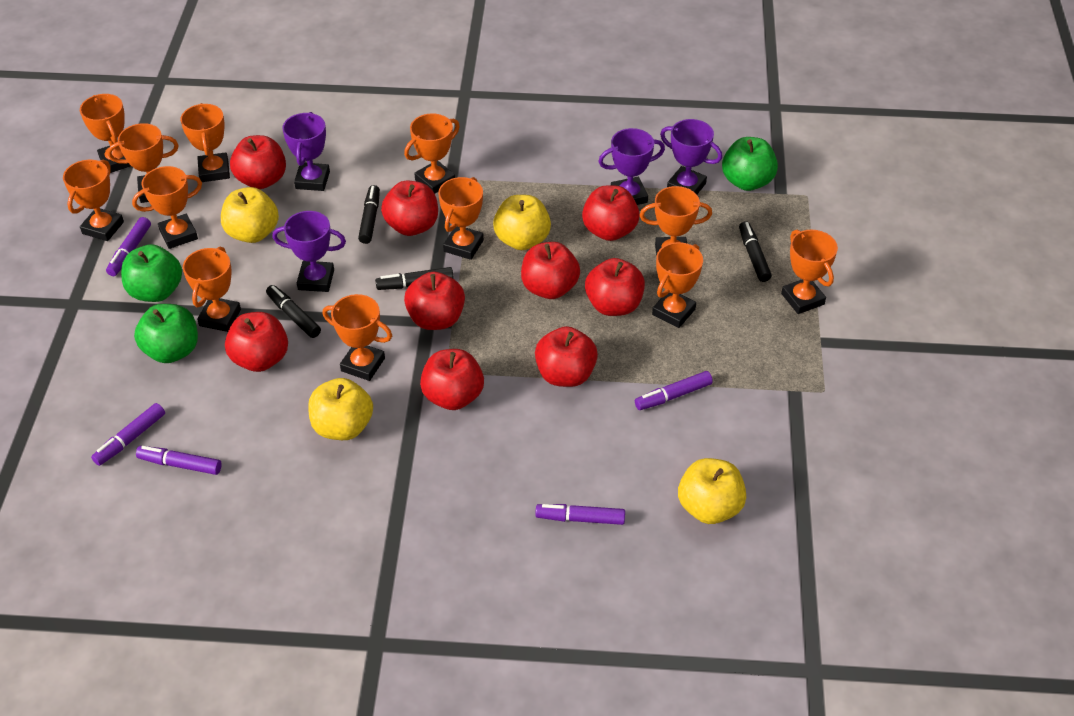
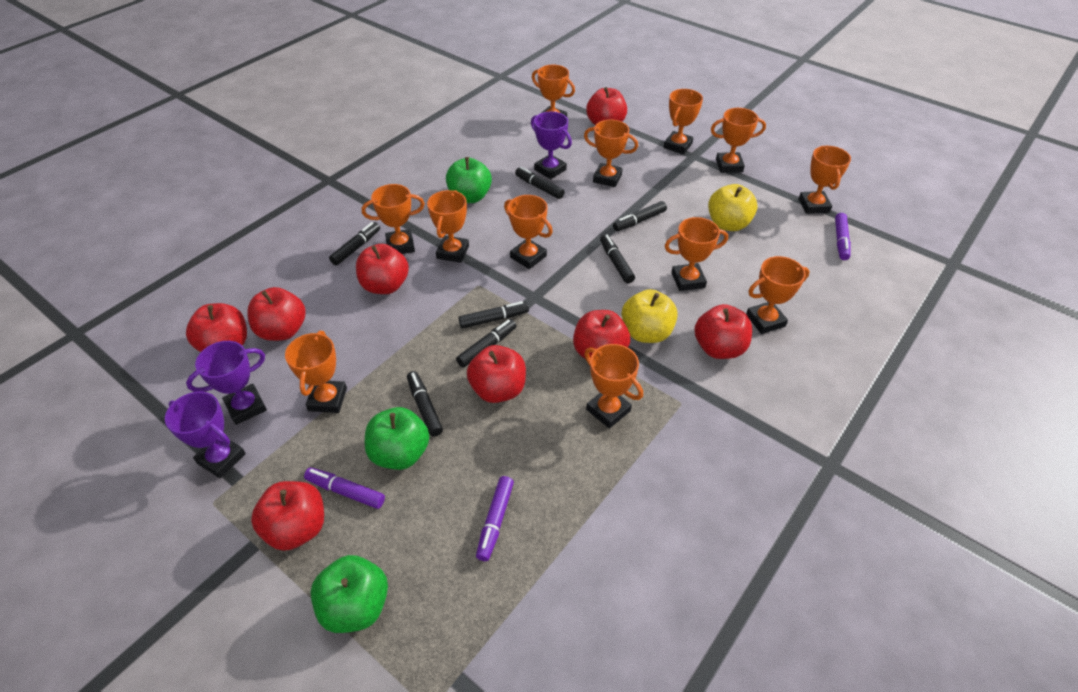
black marker: 4 -> 7
purple marker: 5 -> 3
purple trophy: 4 -> 3
red apple: 9 -> 8
yellow apple: 4 -> 2

